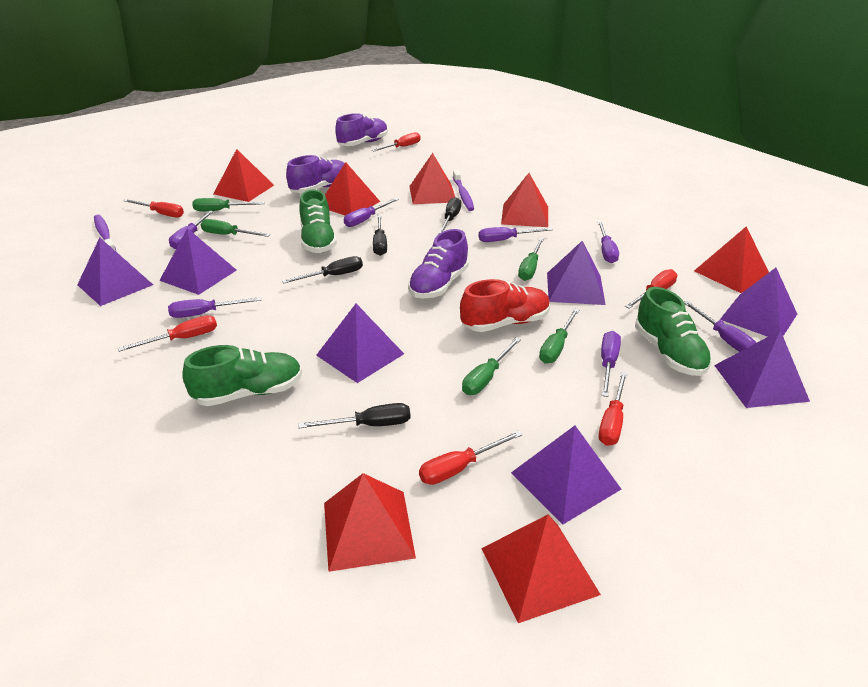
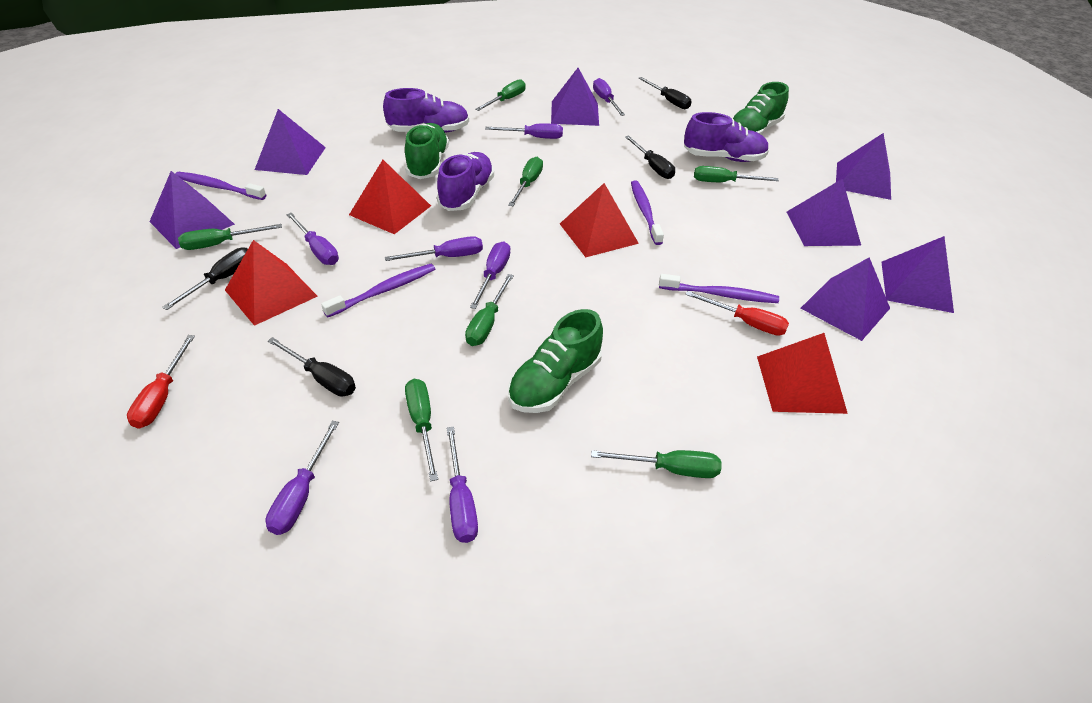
green screwdriver: 5 -> 7
purple toothbrush: 2 -> 4
red pyramid: 7 -> 4
red screwdriver: 6 -> 2
red shoe: 1 -> 0

